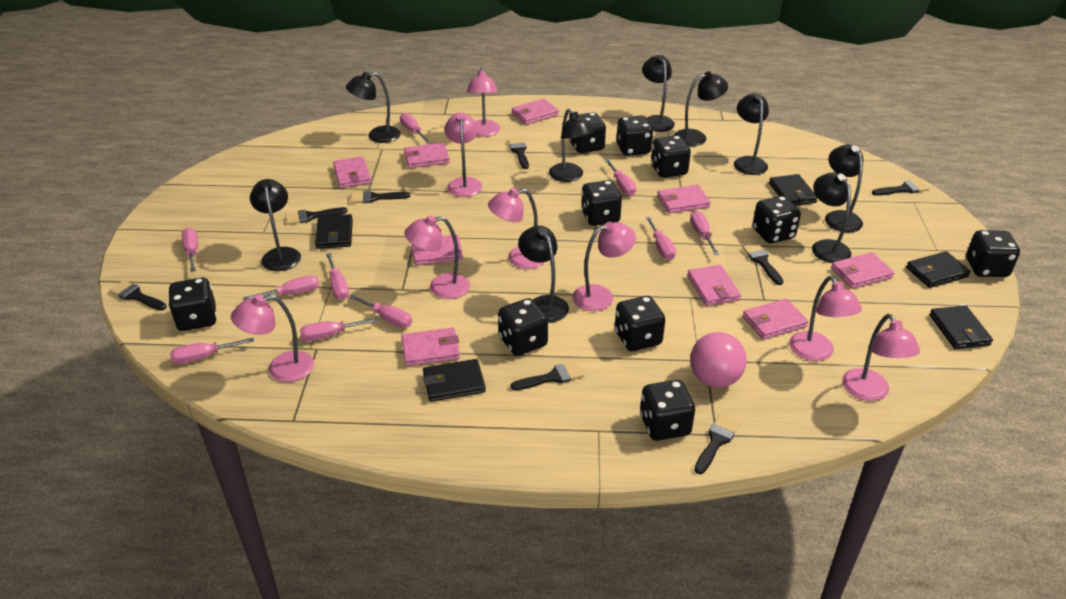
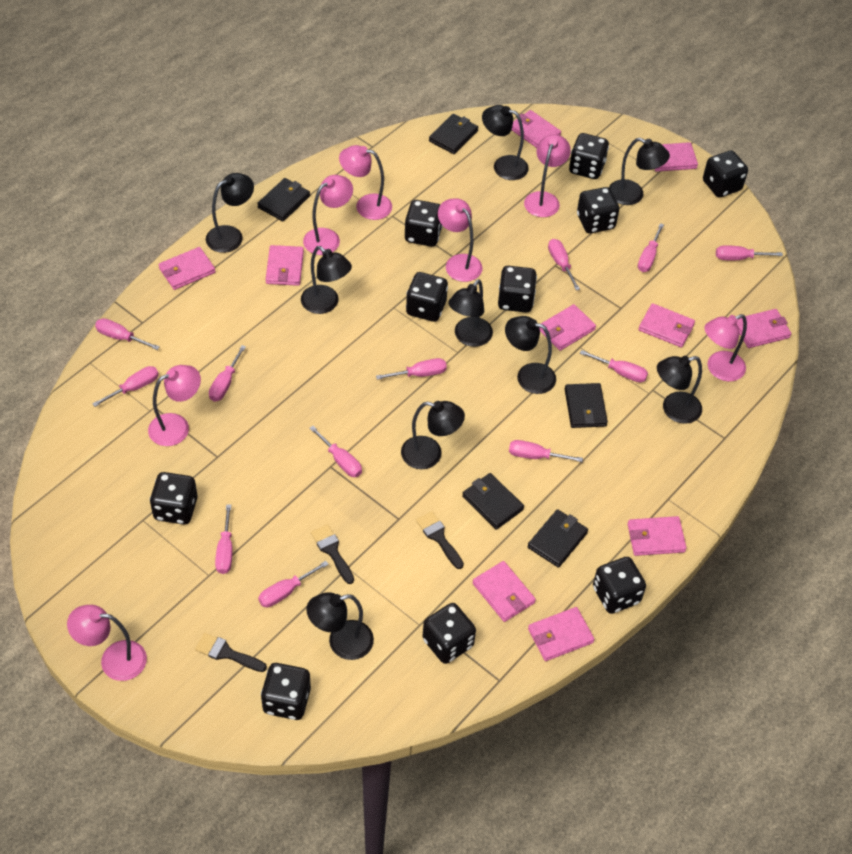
black brush: 8 -> 3
pink ball: 1 -> 0
pink lamp: 8 -> 7
pink screwdriver: 10 -> 12
pink wallet: 9 -> 10

